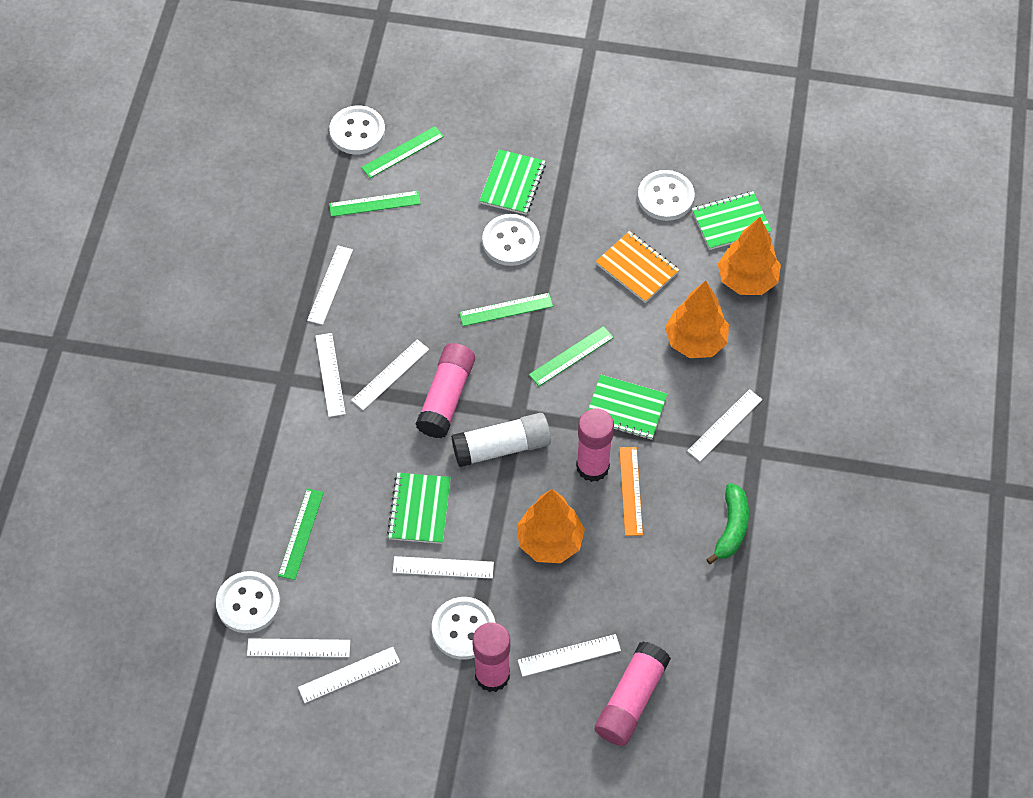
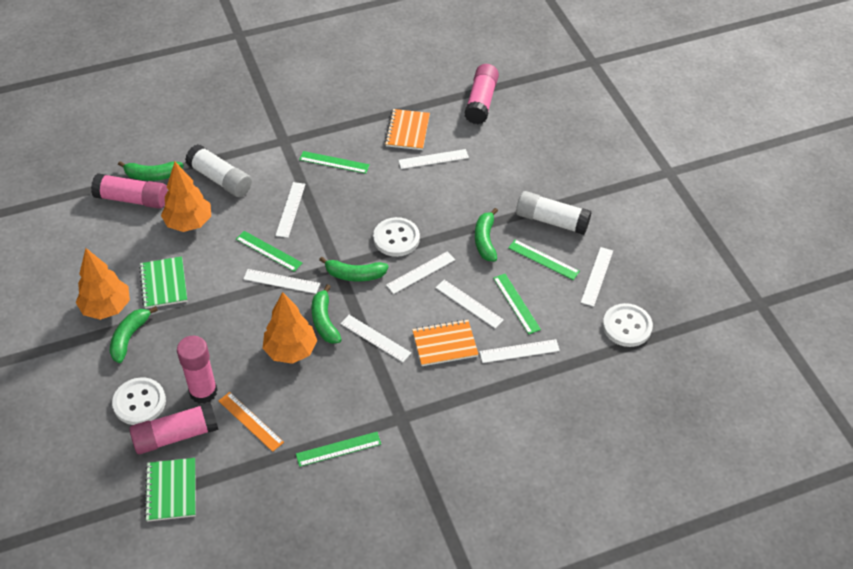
green banana: 1 -> 5
green notebook: 4 -> 2
orange notebook: 1 -> 2
white button: 5 -> 3
white glue stick: 1 -> 2

